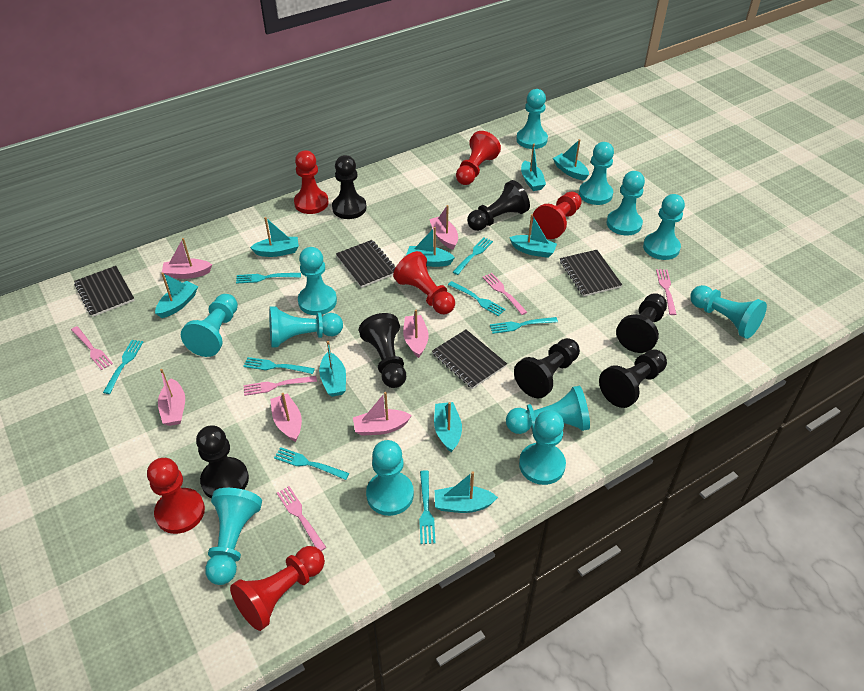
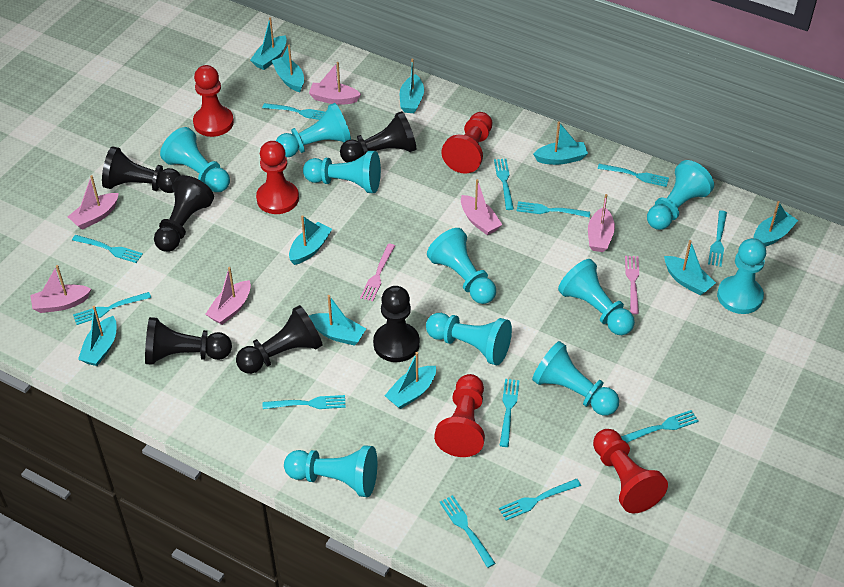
black notebook: 4 -> 0
black pawn: 7 -> 6
pink fork: 5 -> 2
red pawn: 6 -> 5
turquoise boat: 9 -> 10
turquoise fork: 8 -> 12
turquoise pawn: 12 -> 10

